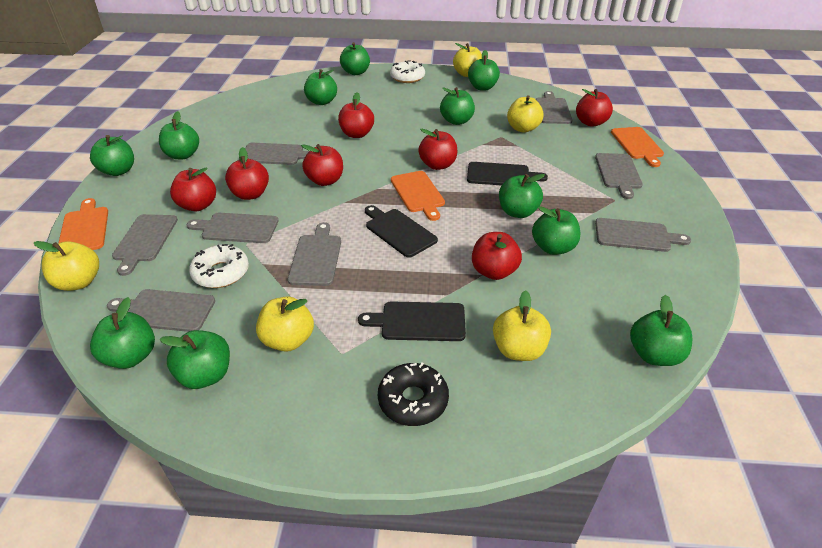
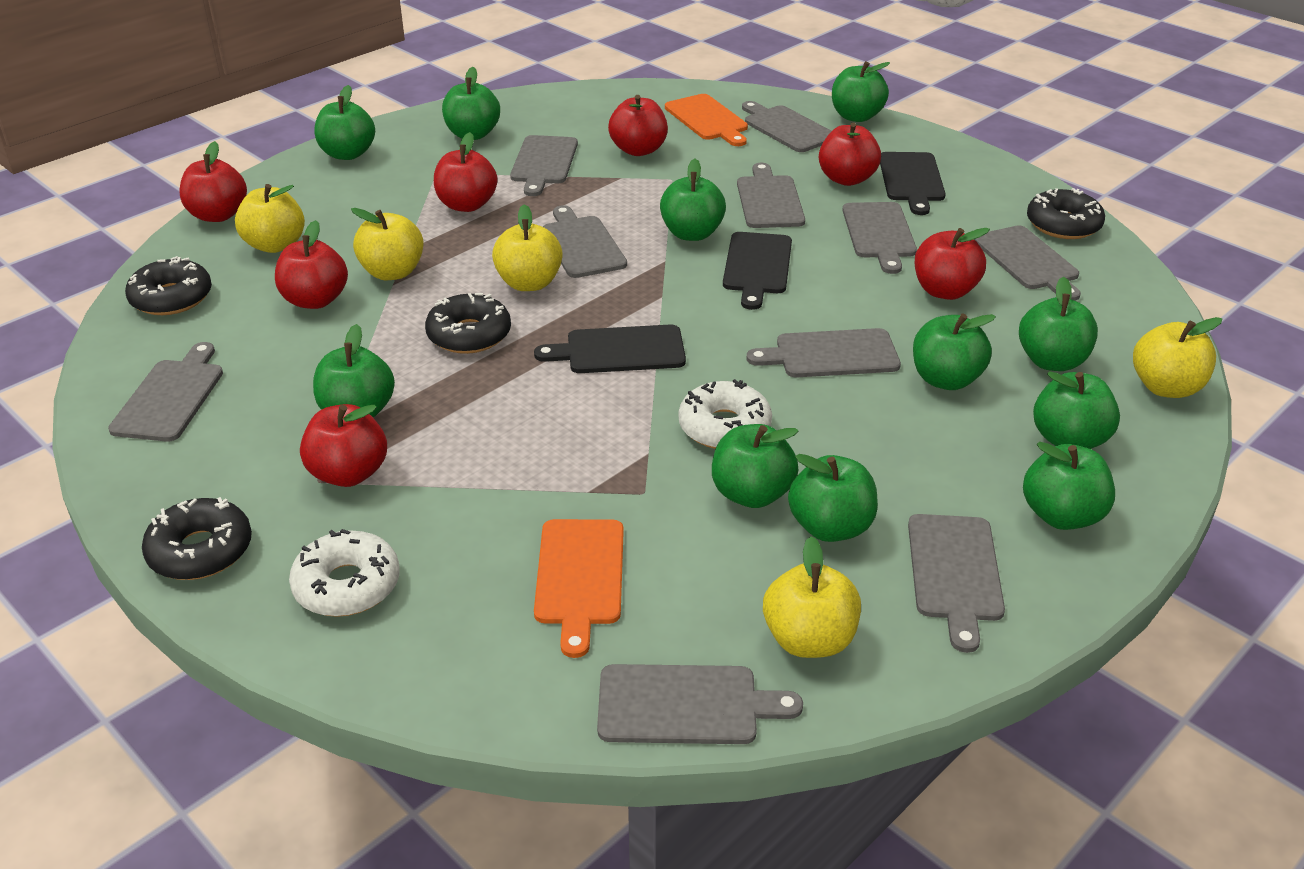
black donut: 1 -> 4
grey cutting board: 8 -> 10
orange cutting board: 3 -> 2

